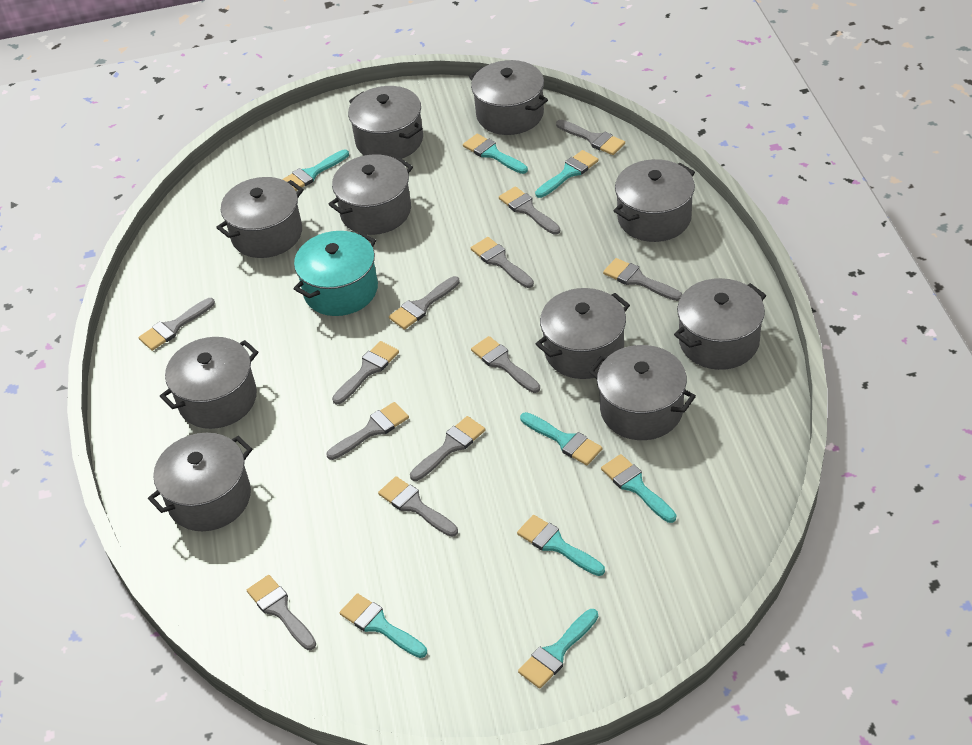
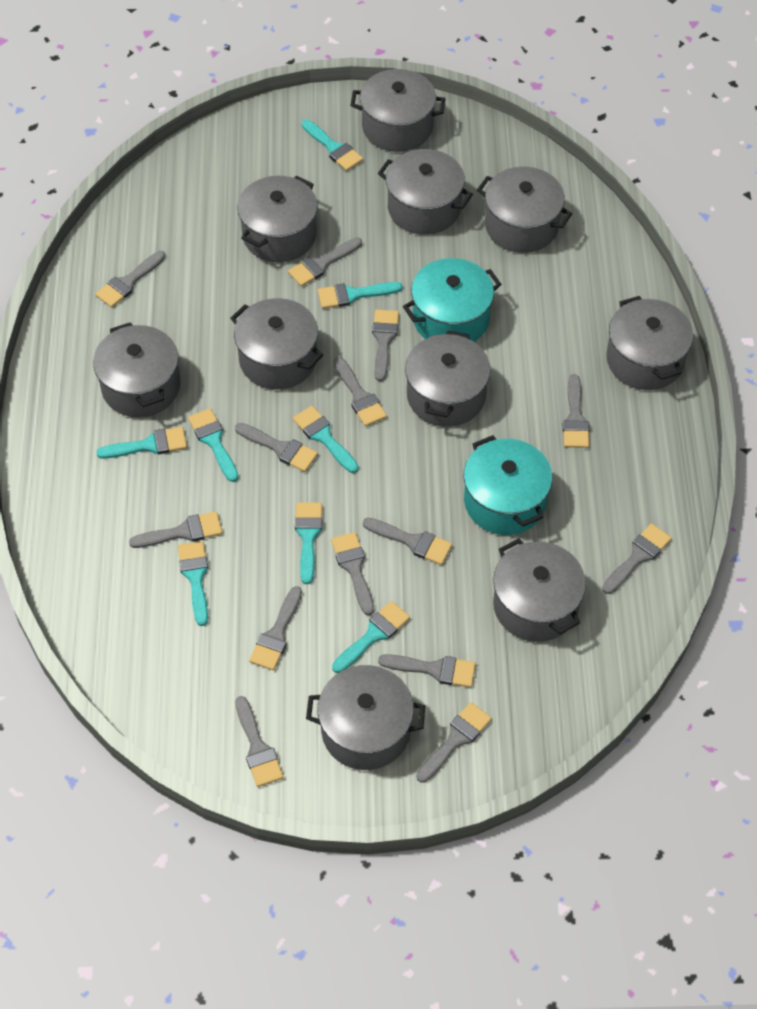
grey brush: 12 -> 14
turquoise pot: 1 -> 2

